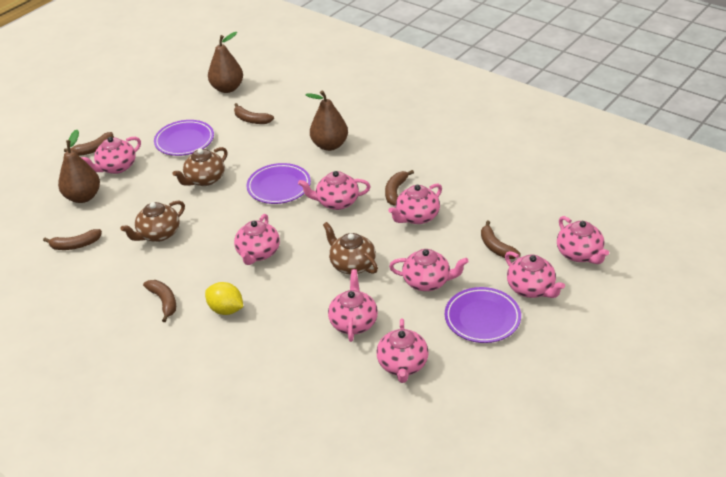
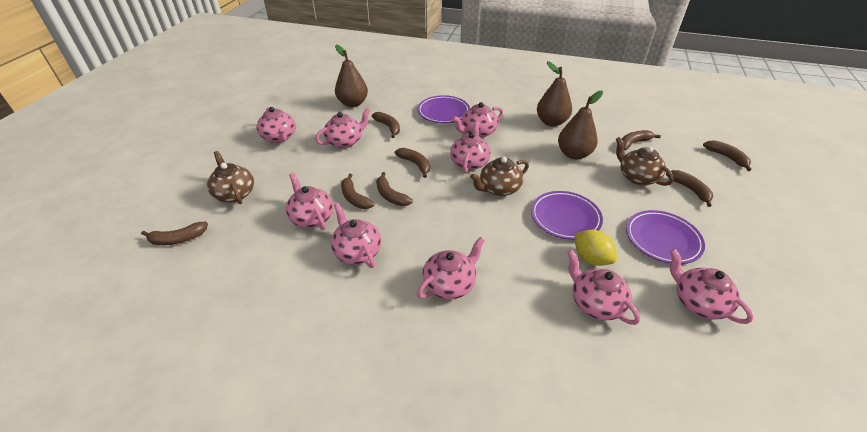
brown banana: 6 -> 8

